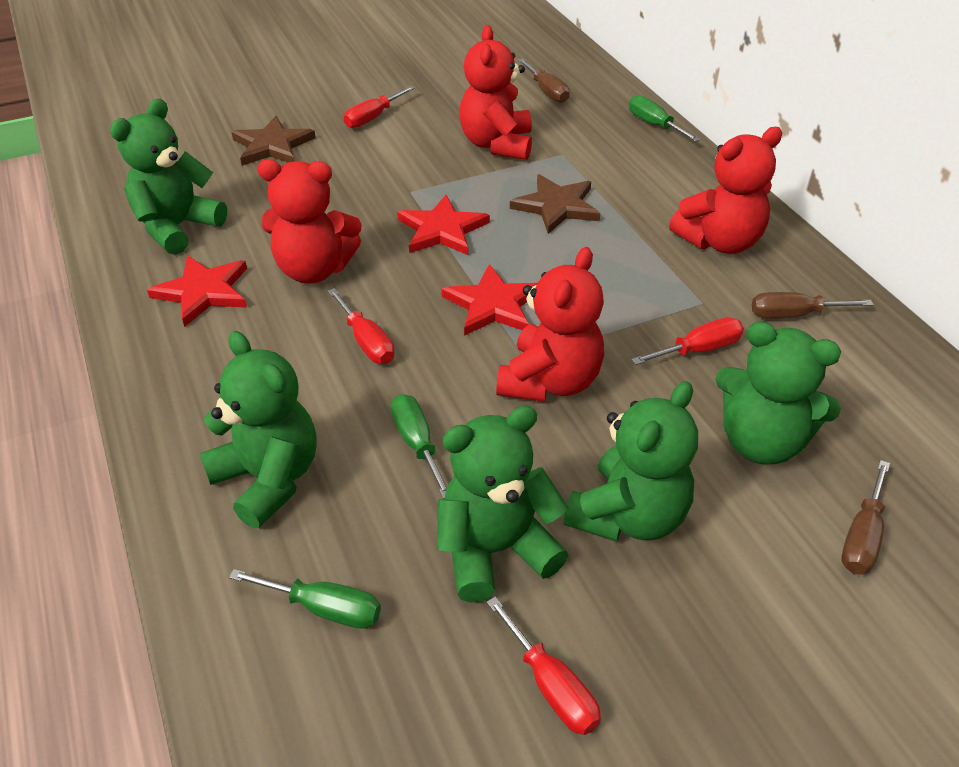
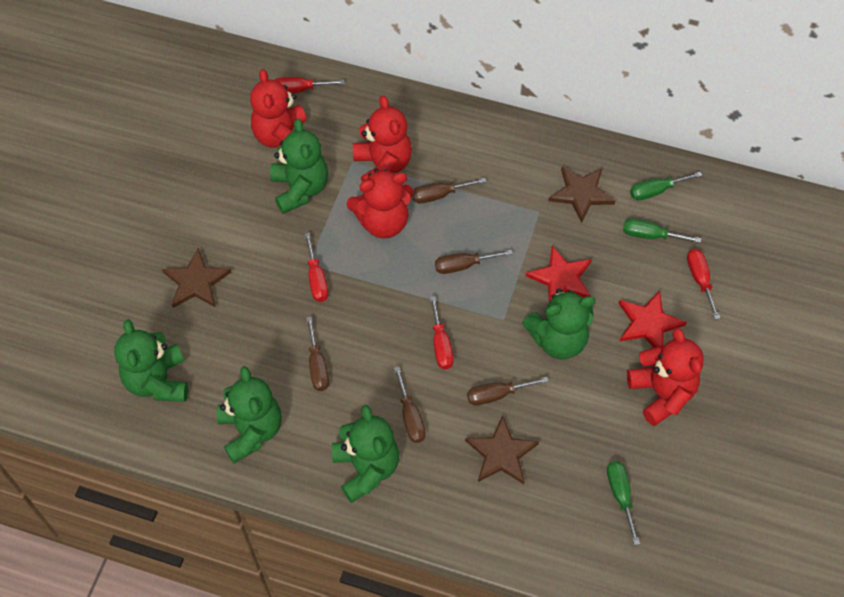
brown screwdriver: 3 -> 5
brown star: 2 -> 3
red star: 3 -> 2

